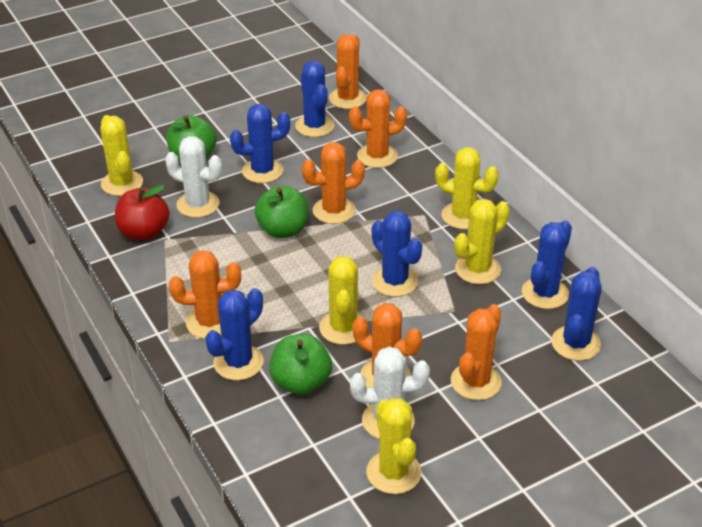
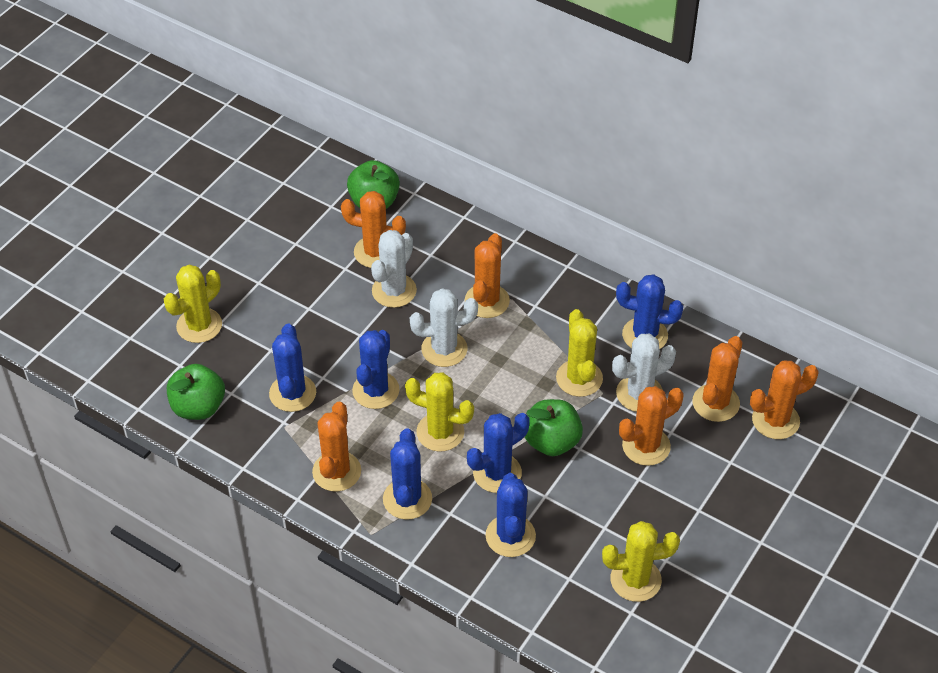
red apple: 1 -> 0
white cactus: 2 -> 3
yellow cactus: 5 -> 4

